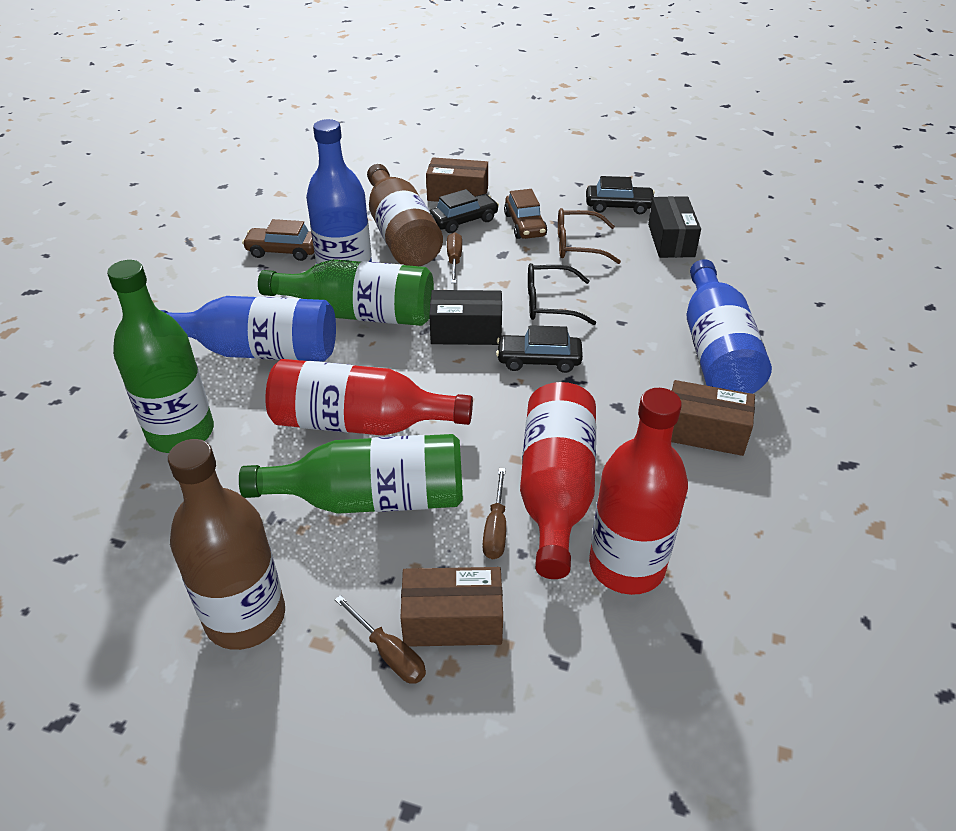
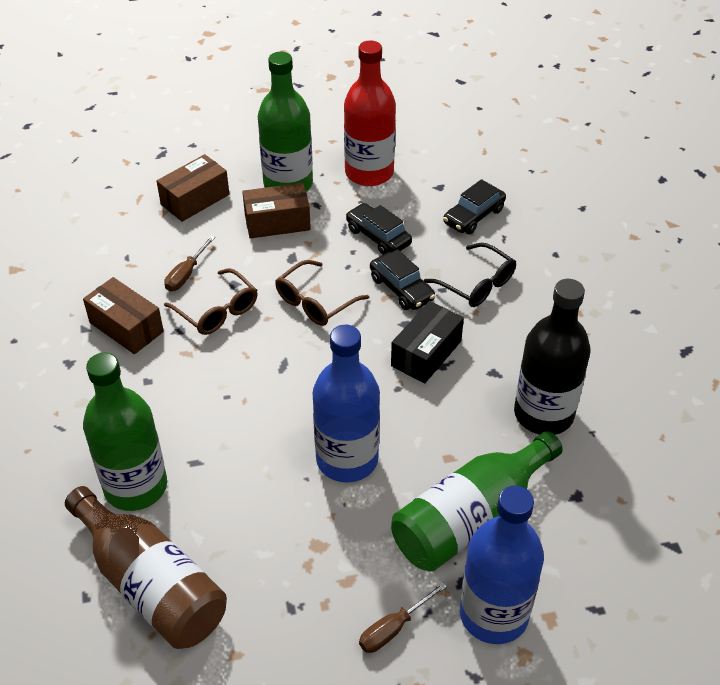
black bottle: 0 -> 1
black box: 2 -> 1
blue bottle: 3 -> 2
brown bottle: 2 -> 1
brown car: 2 -> 0
brown glasses: 1 -> 2
brown screwdriver: 3 -> 2
red bottle: 3 -> 1

